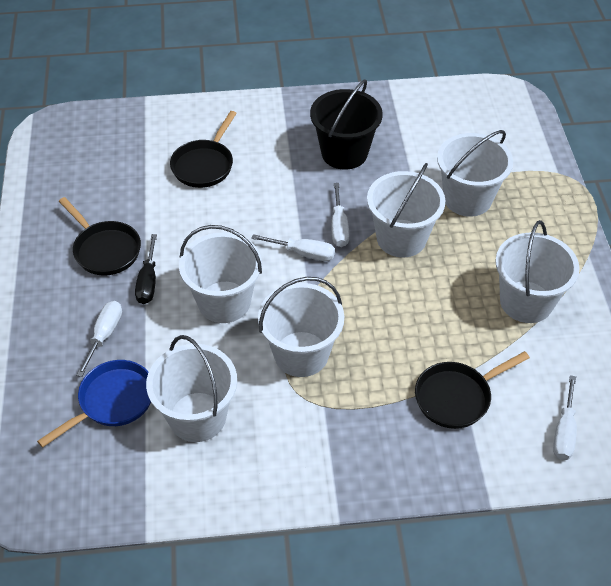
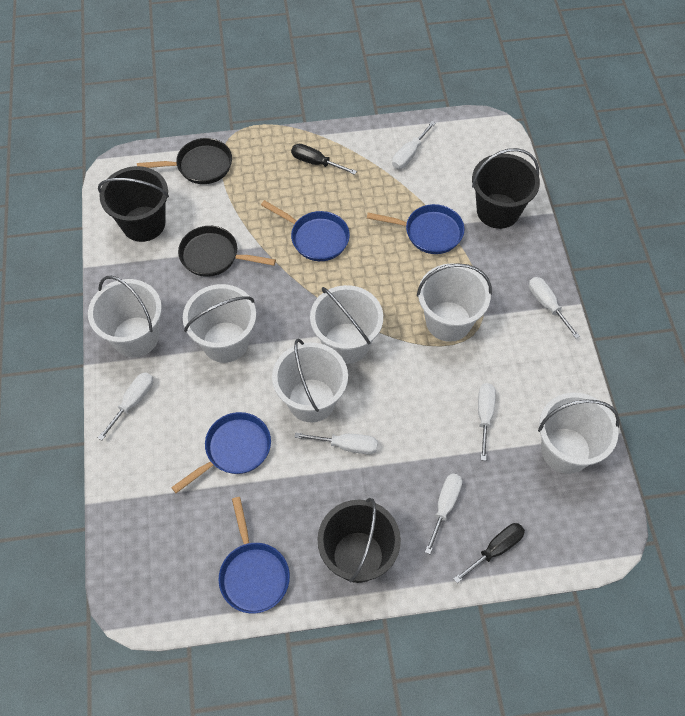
black bucket: 1 -> 3
black pan: 3 -> 2
black screwdriver: 1 -> 2
blue pan: 1 -> 4
white screwdriver: 4 -> 6

